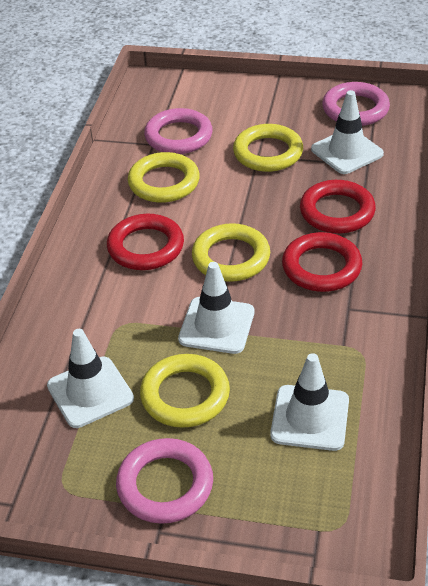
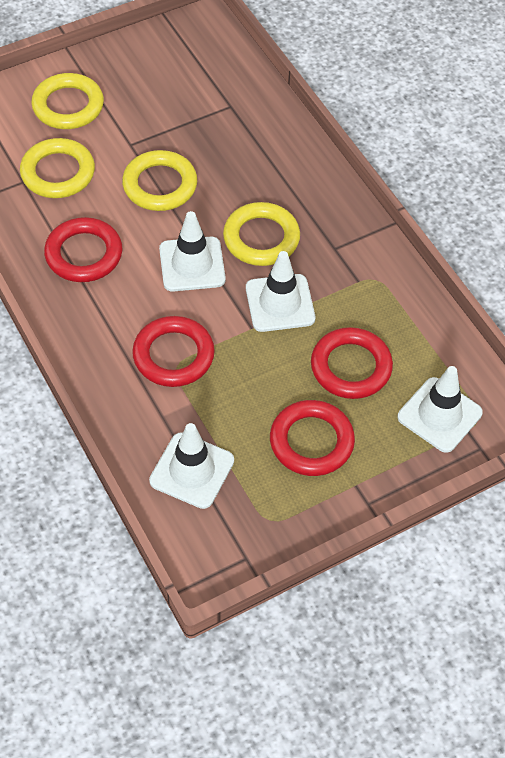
pink ring: 3 -> 0
red ring: 3 -> 4

